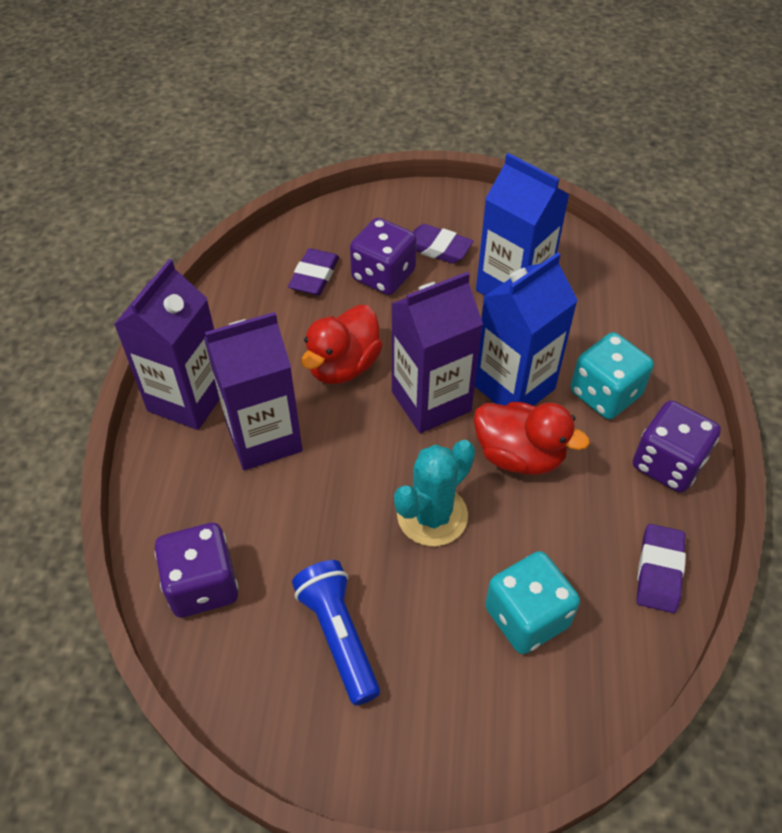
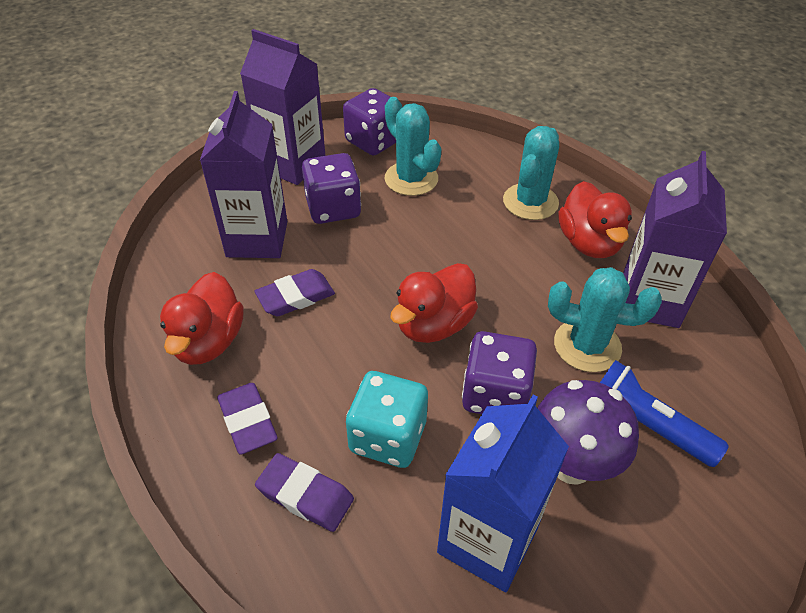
blue carton: 2 -> 1
purple mushroom: 0 -> 1
red duck: 2 -> 3
turquoise cactus: 1 -> 3
turquoise dice: 2 -> 1

